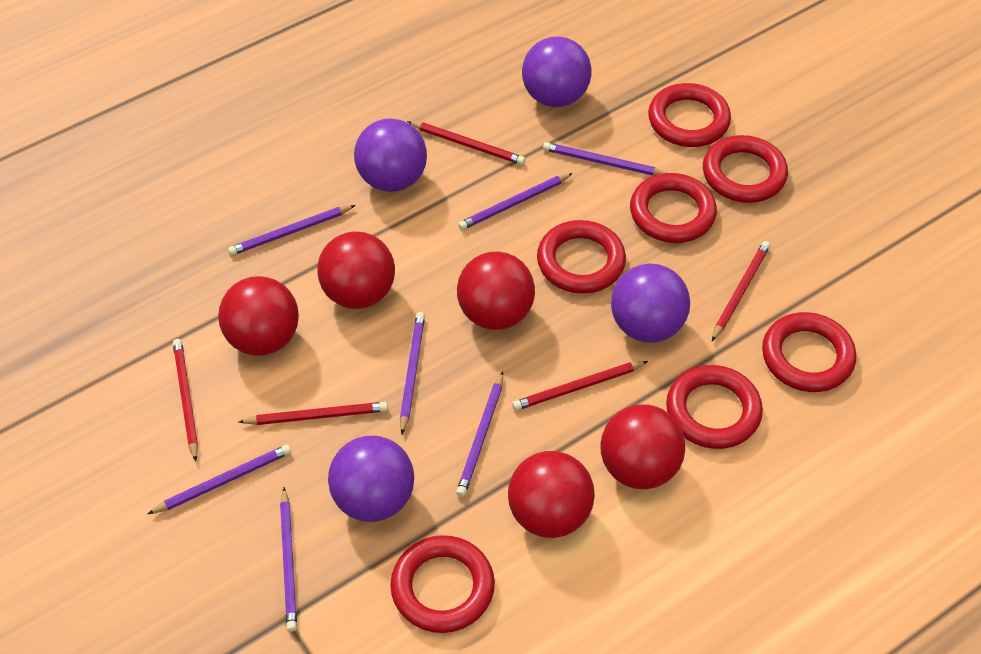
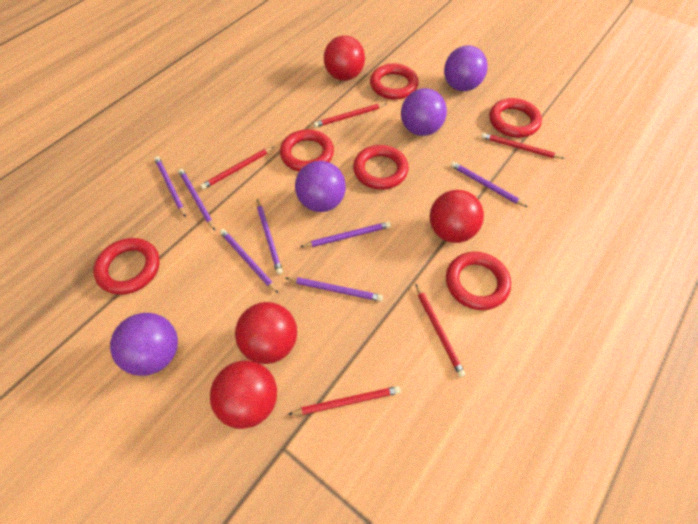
red ball: 5 -> 4
red ring: 7 -> 6

